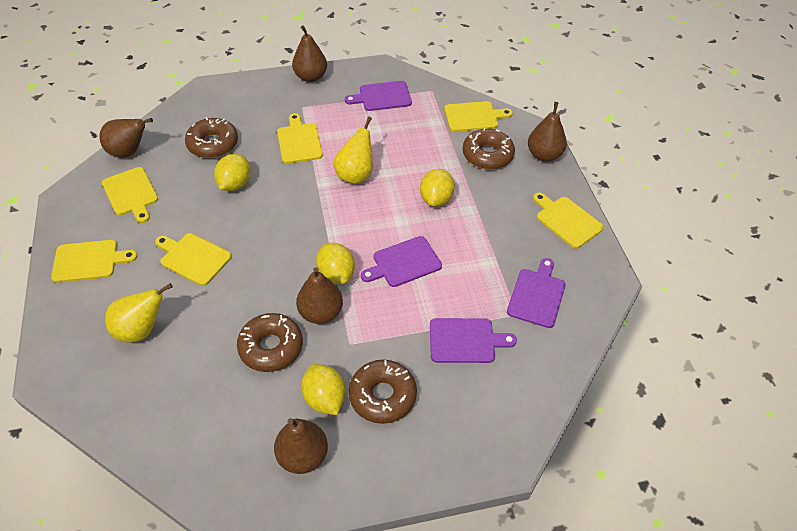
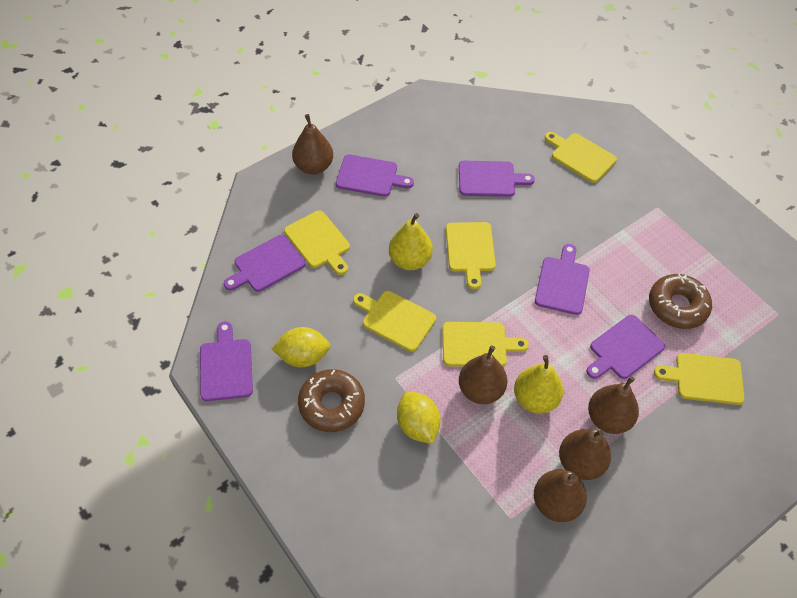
brown donut: 4 -> 2
purple cutting board: 4 -> 6
yellow lemon: 4 -> 2

